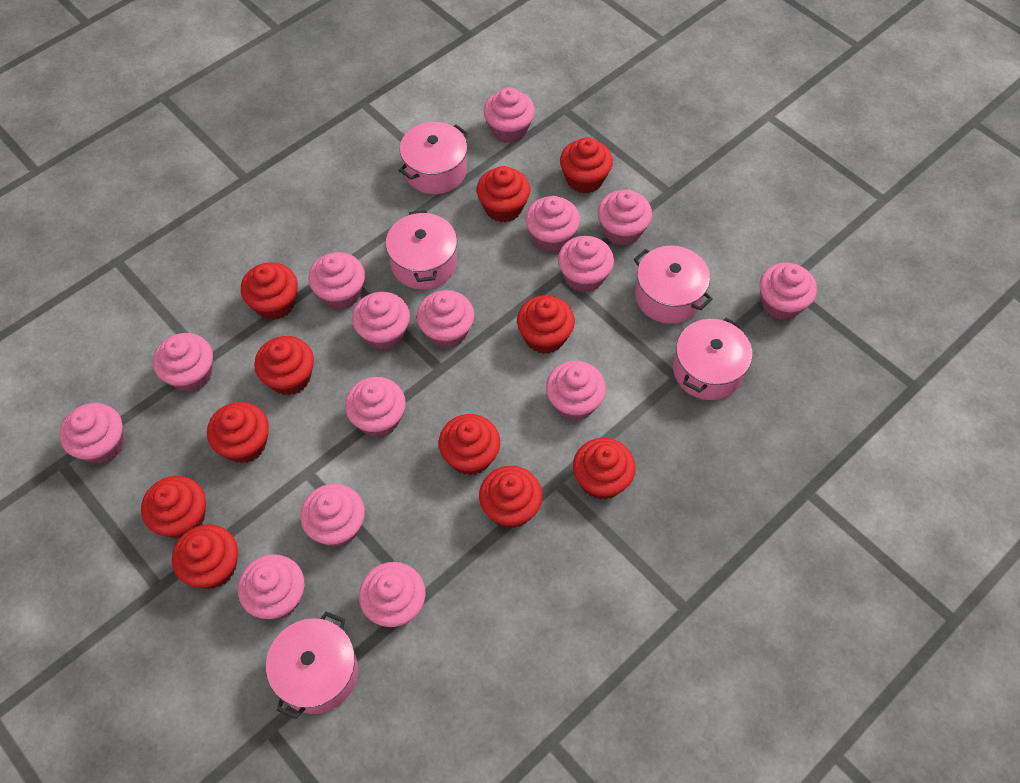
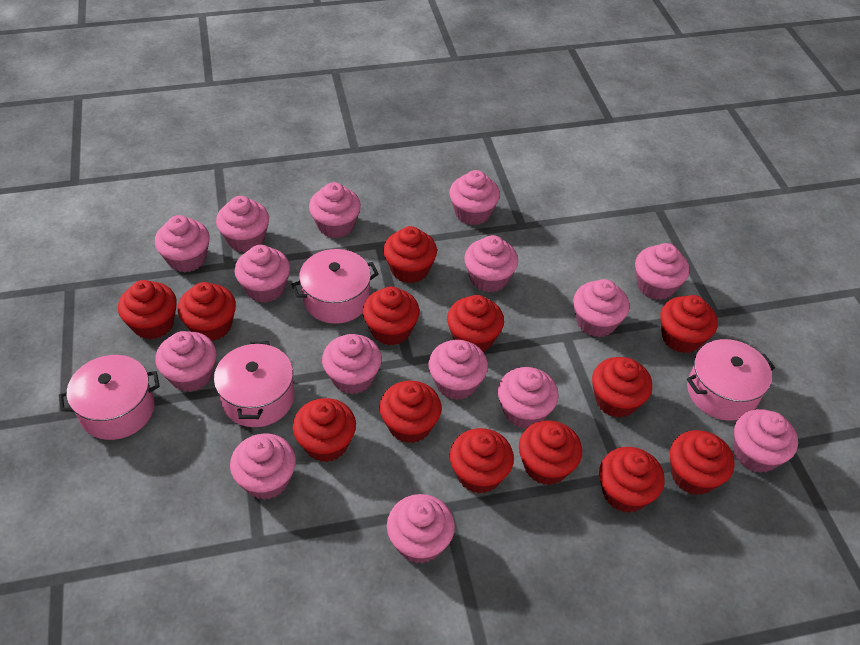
pink pot: 5 -> 4
red cupcake: 11 -> 13

